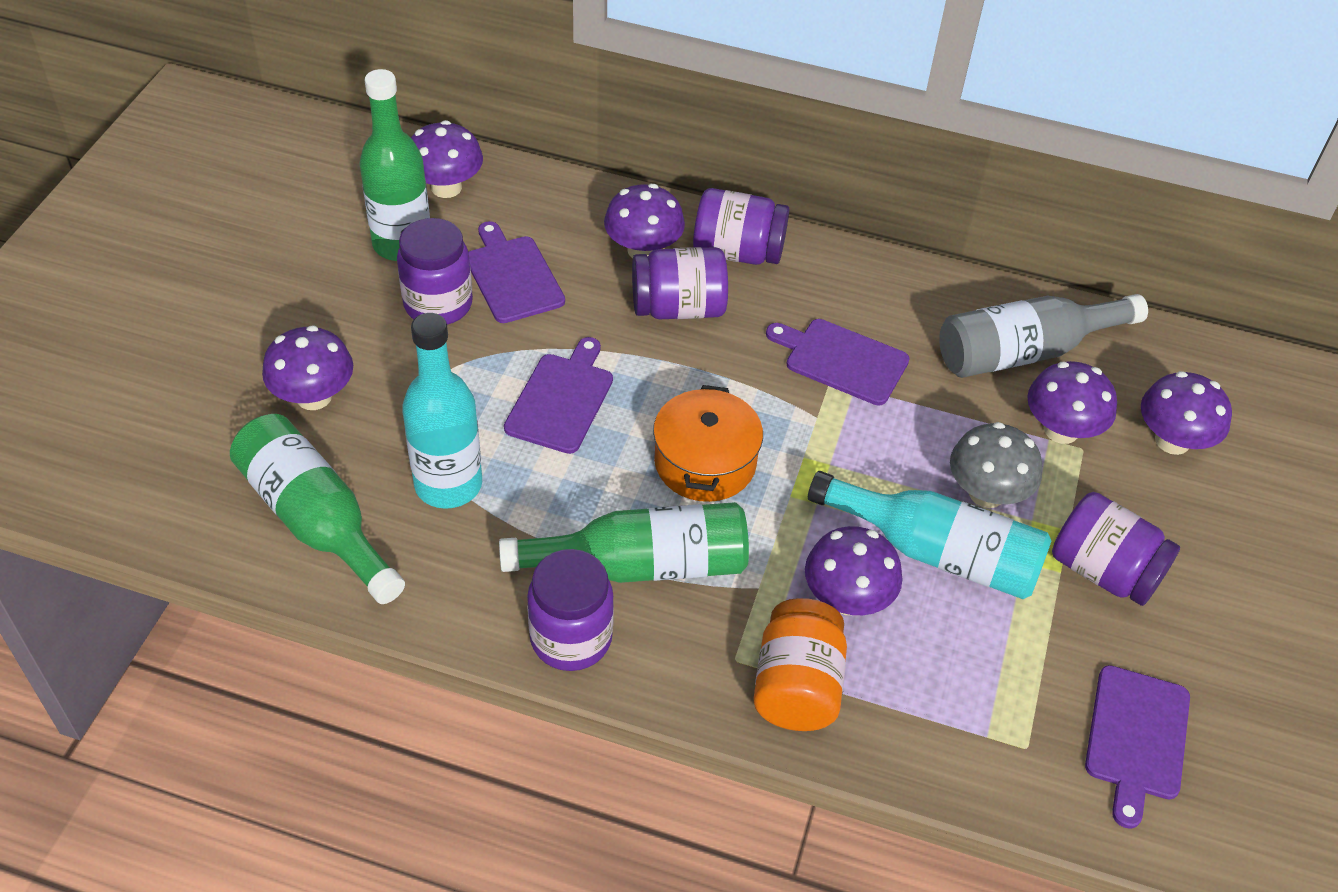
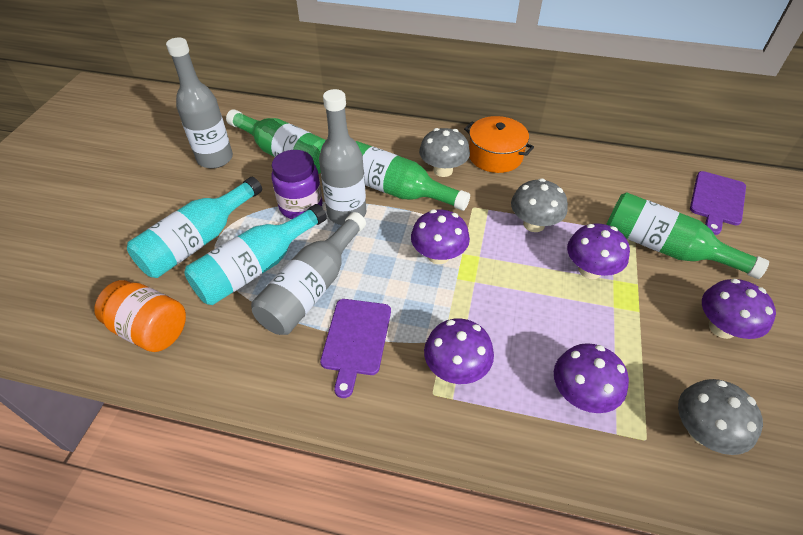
grey bottle: 1 -> 3
grey mushroom: 1 -> 3
purple cutting board: 4 -> 2
purple jar: 5 -> 1
purple mushroom: 6 -> 5

